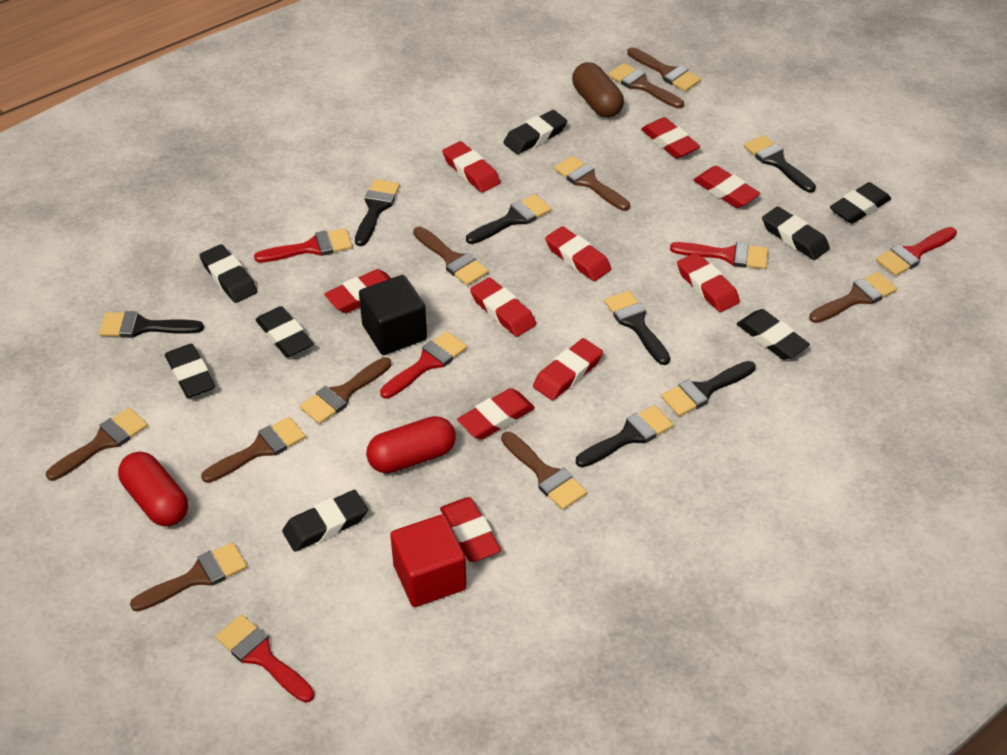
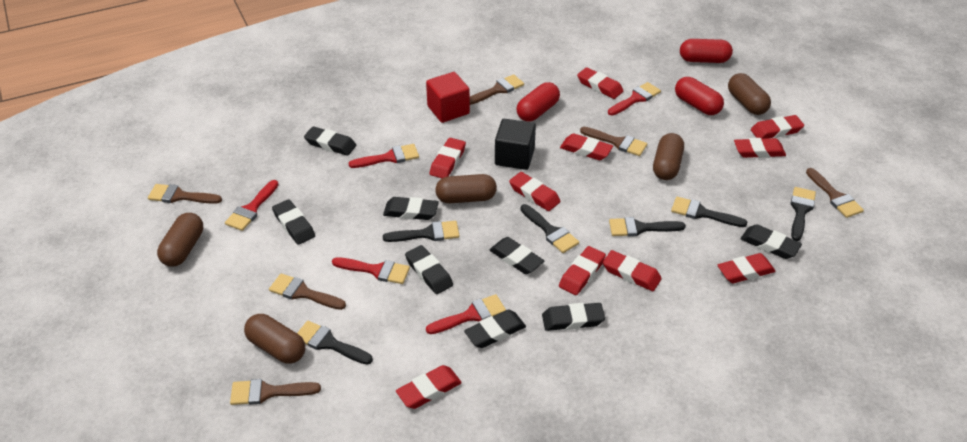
black brush: 7 -> 6
brown brush: 10 -> 6
brown capsule: 1 -> 5
red capsule: 2 -> 3

